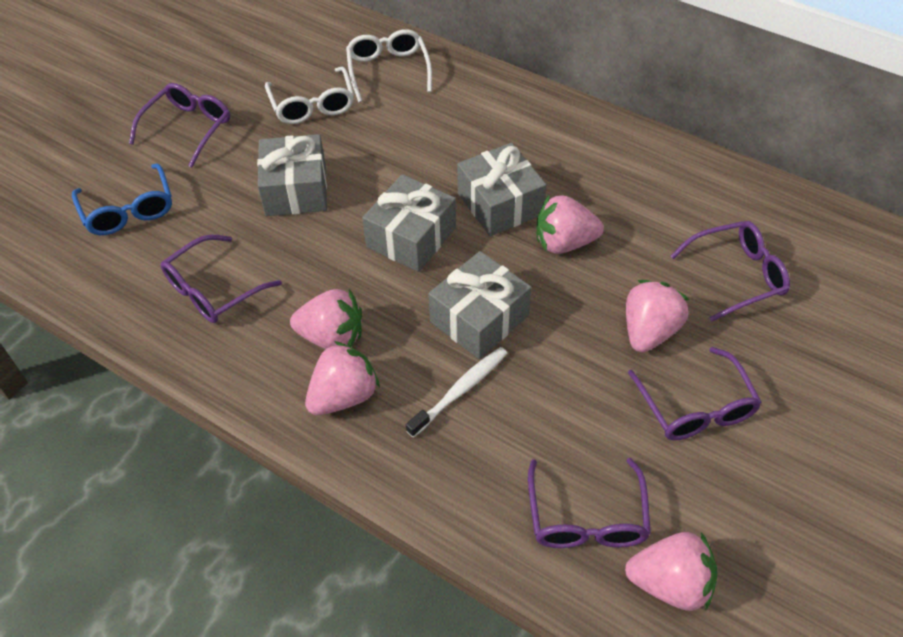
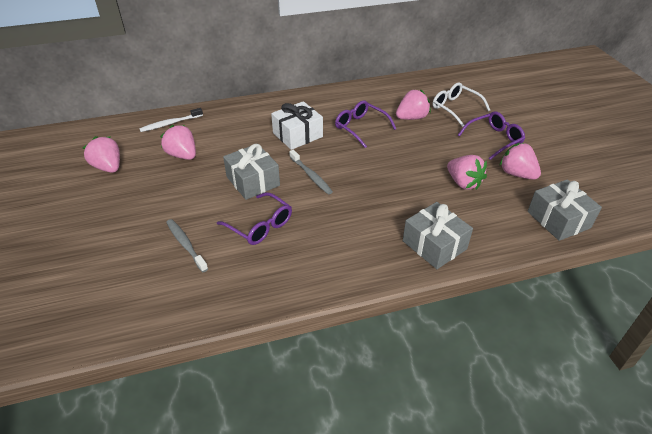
blue glasses: 1 -> 0
grey gift: 4 -> 3
grey toothbrush: 0 -> 2
purple glasses: 5 -> 3
white gift: 0 -> 1
white glasses: 2 -> 1

